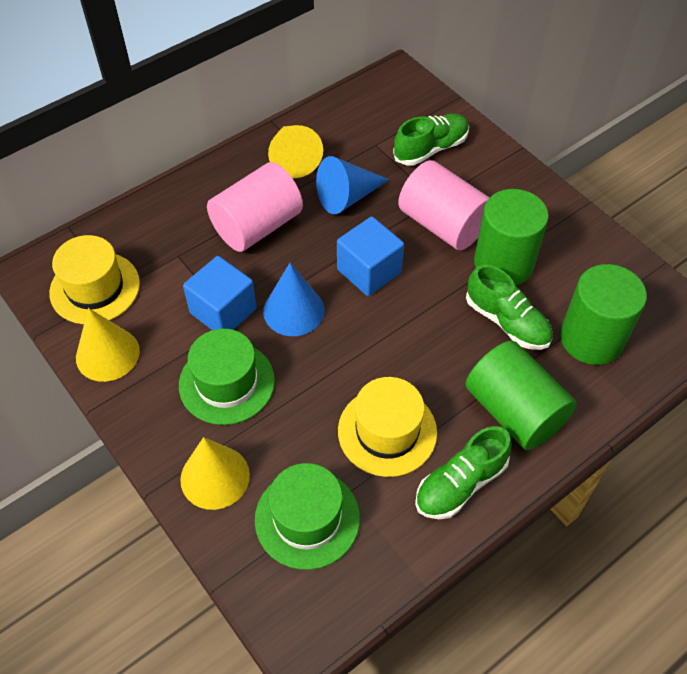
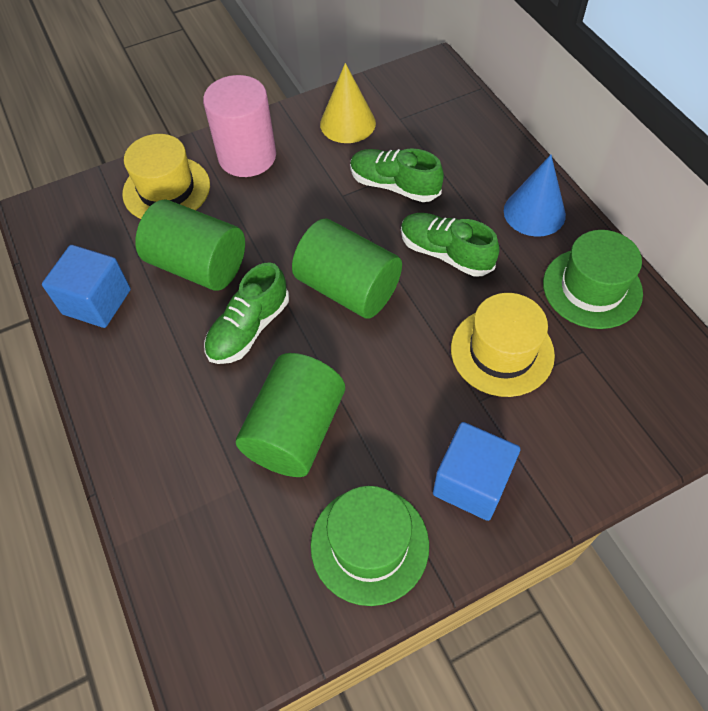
blue cone: 2 -> 1
pink cylinder: 2 -> 1
yellow cone: 3 -> 1

